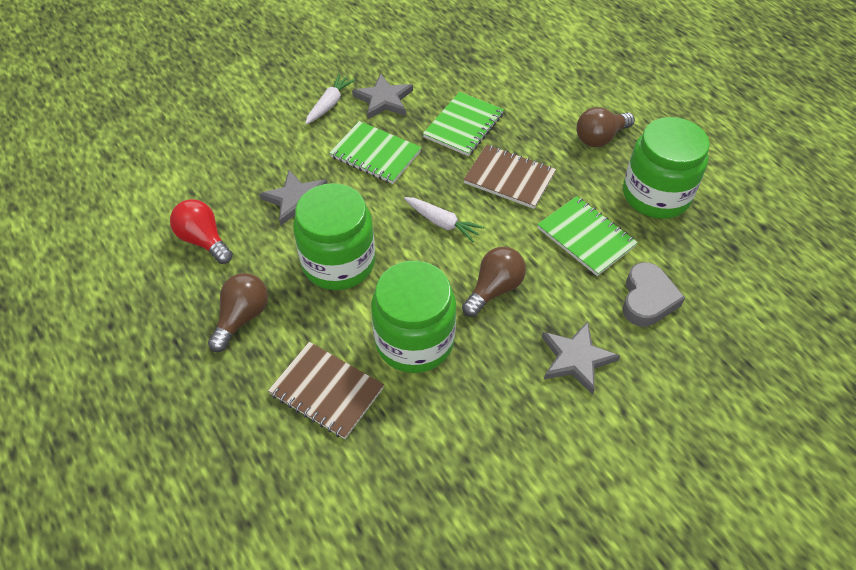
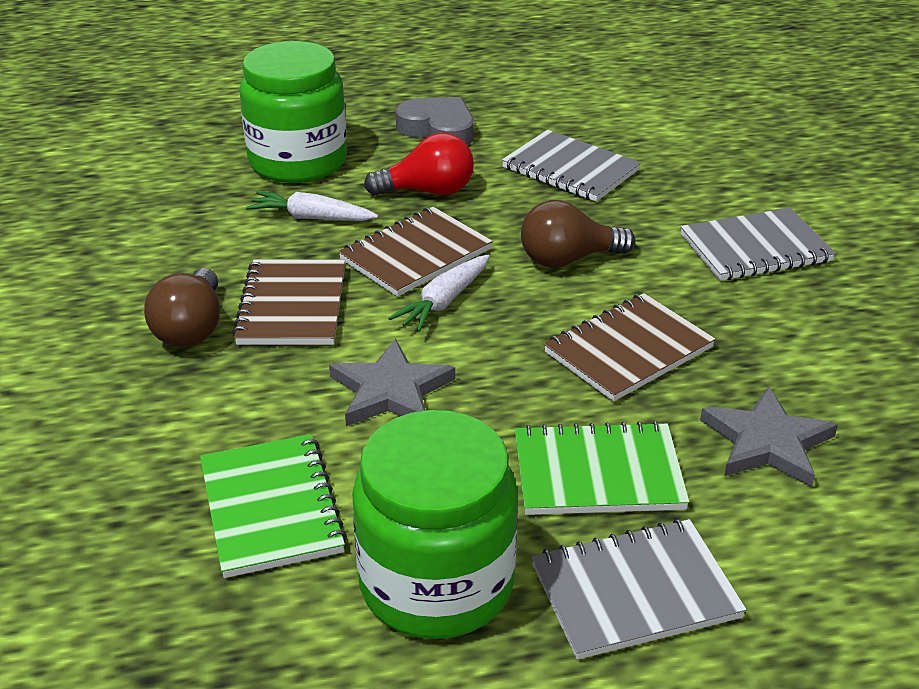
brown light bulb: 3 -> 2
brown notebook: 2 -> 3
green jar: 3 -> 2
green notebook: 3 -> 2
grey notebook: 0 -> 3
grey star: 3 -> 2

